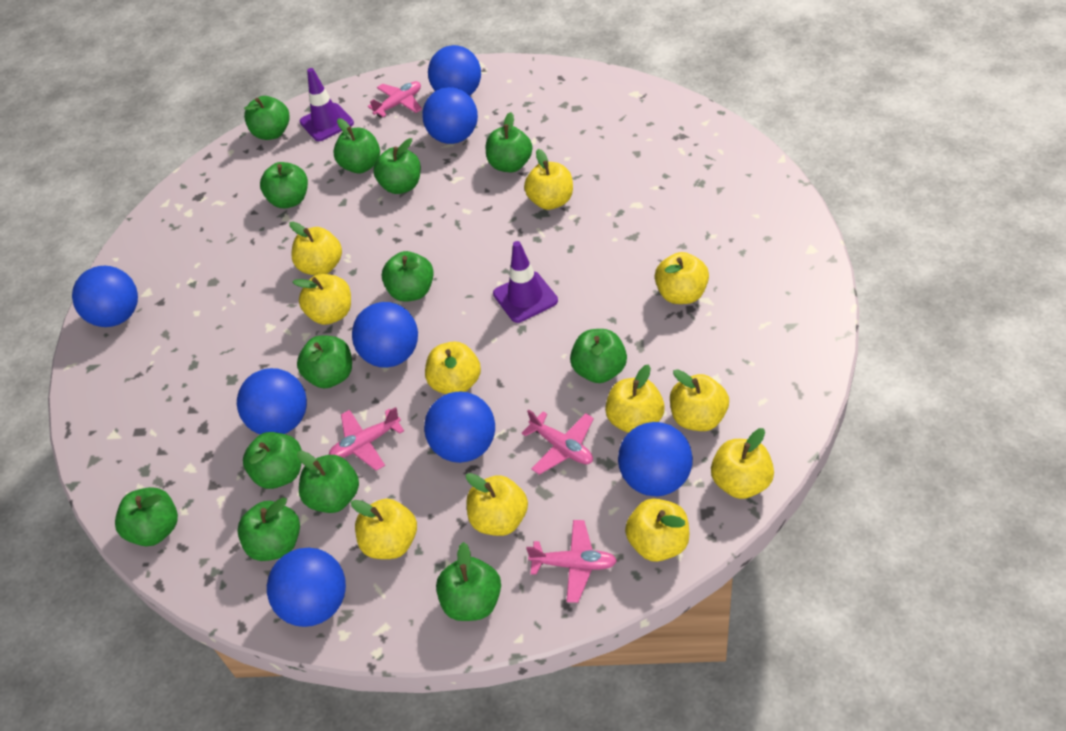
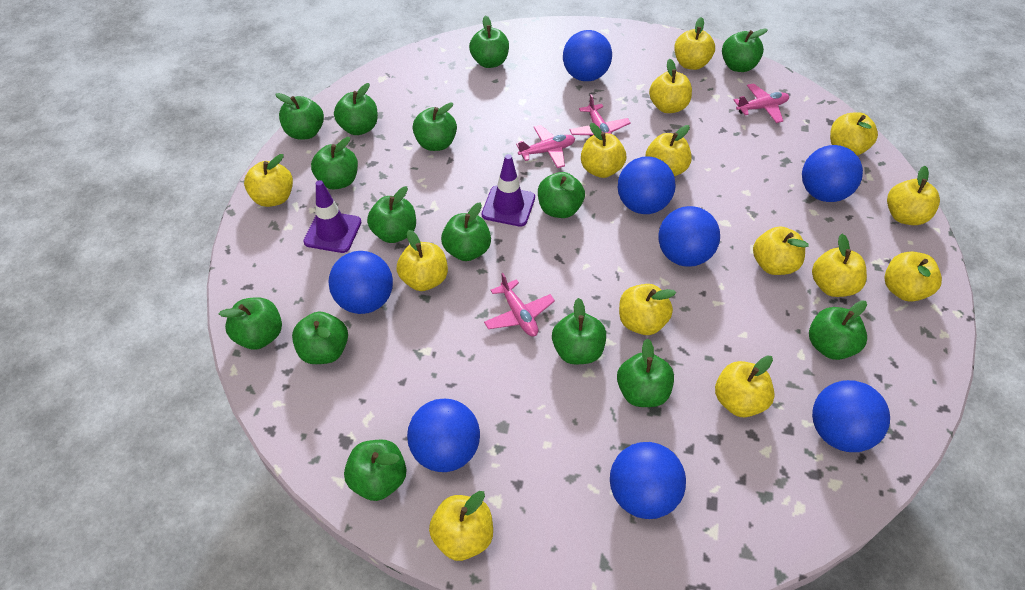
green apple: 13 -> 15
yellow apple: 11 -> 14

